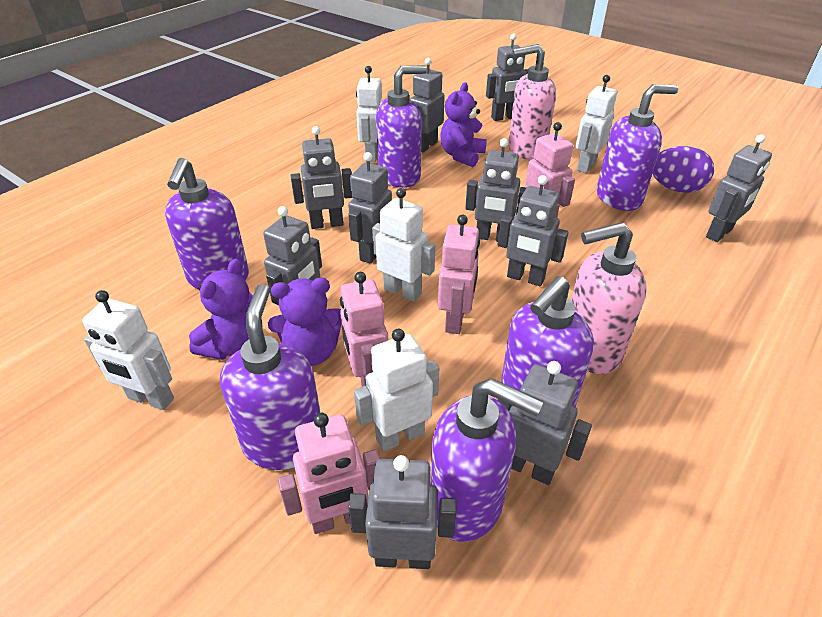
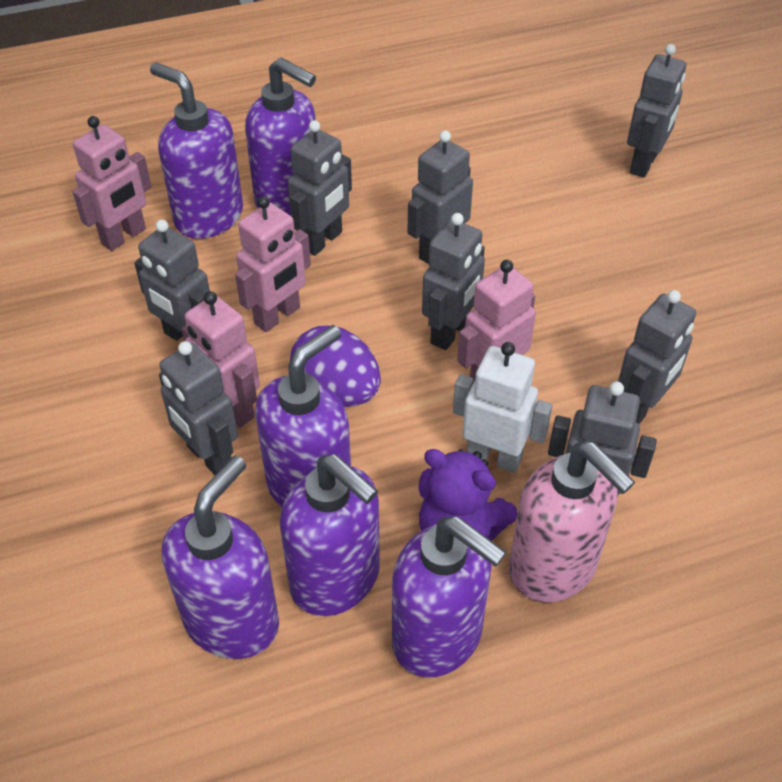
grey robot: 10 -> 8
pink soap dispenser: 2 -> 1
purple teddy bear: 3 -> 1
white robot: 5 -> 1

